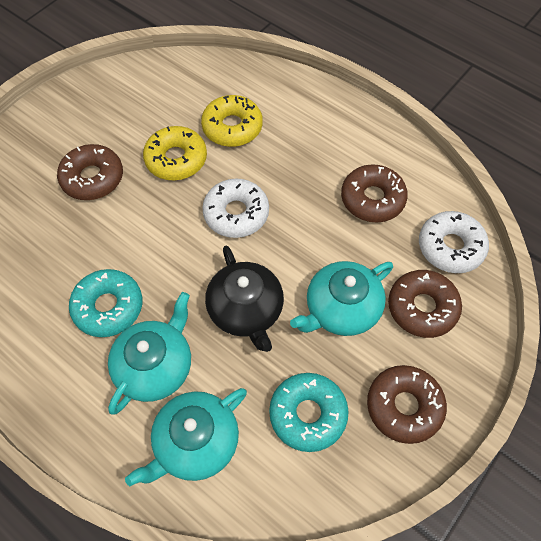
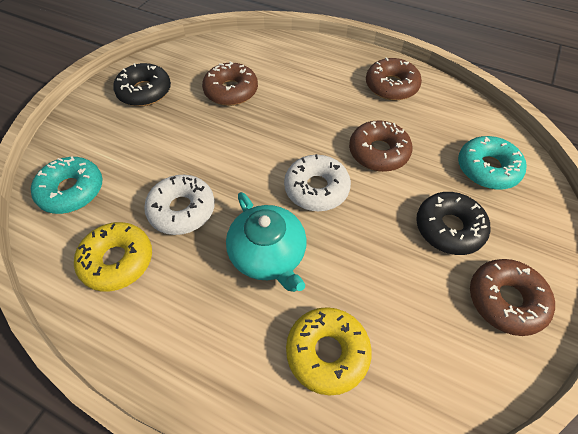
black donut: 0 -> 2
black teapot: 1 -> 0
turquoise teapot: 3 -> 1

